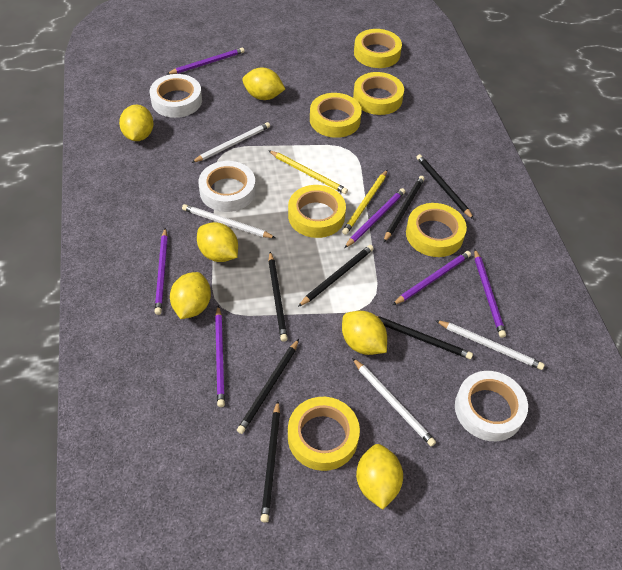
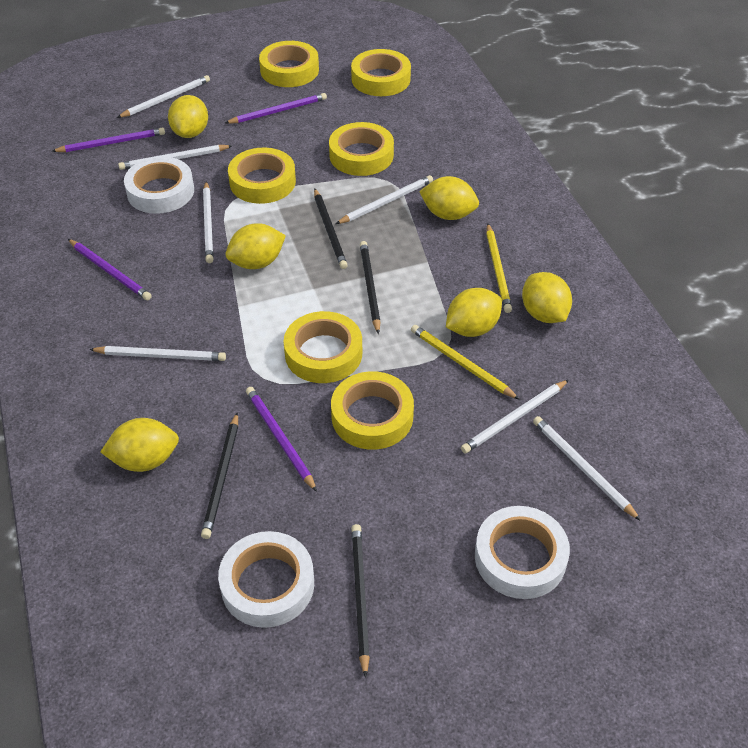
black pencil: 7 -> 4
purple pencil: 6 -> 4
white pencil: 4 -> 7

